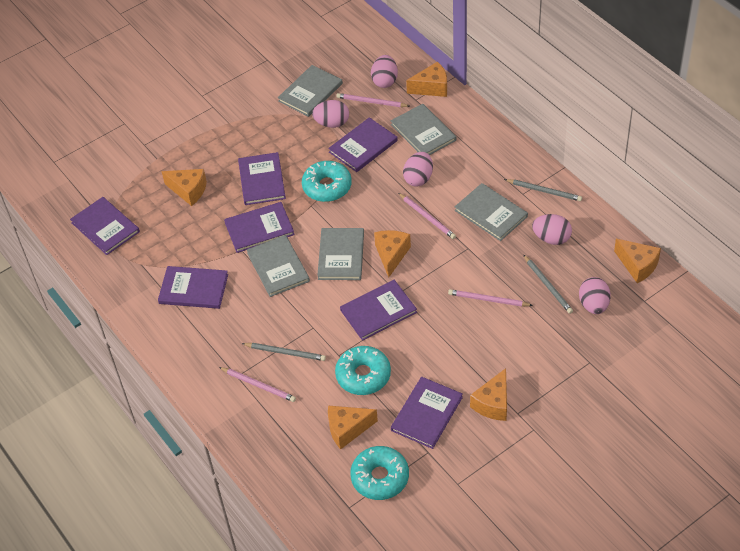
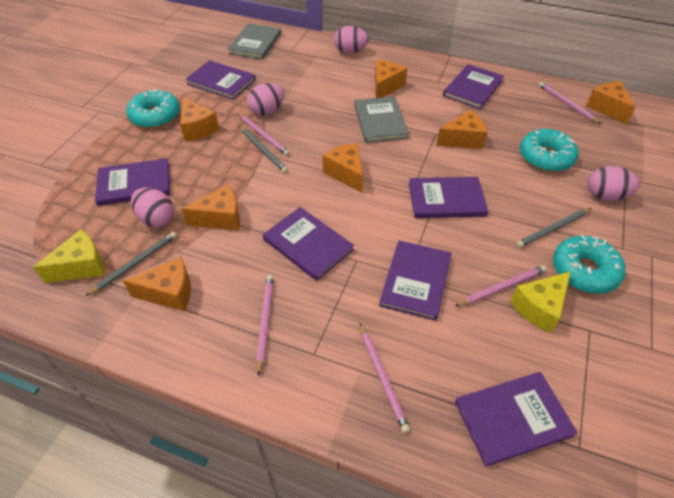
grey book: 5 -> 2
orange cheese: 6 -> 7
pink egg: 5 -> 4
pink pencil: 4 -> 5
yellow cheese: 0 -> 2

